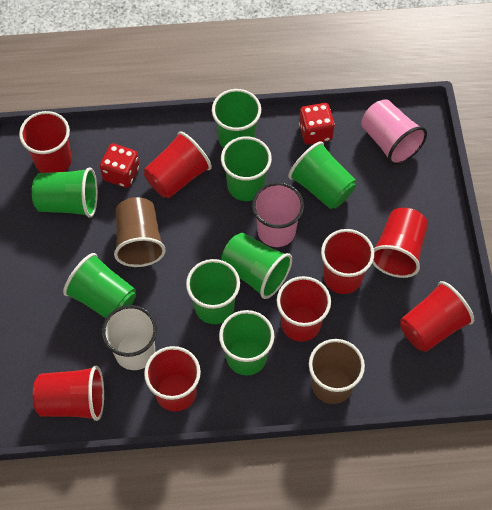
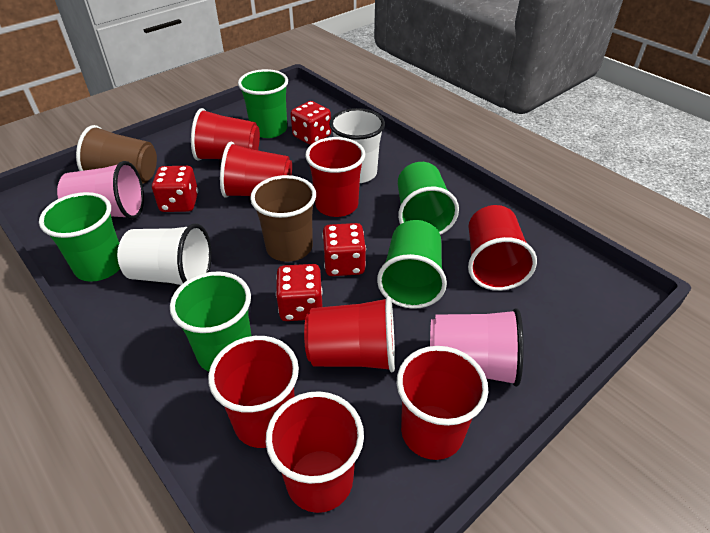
green cup: 8 -> 5
red dice: 2 -> 4
white cup: 1 -> 2

